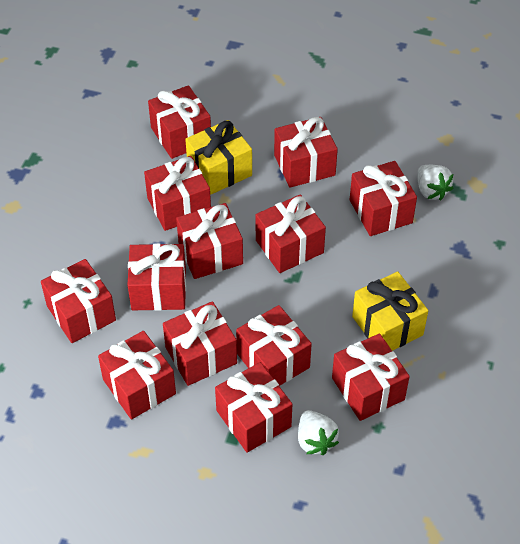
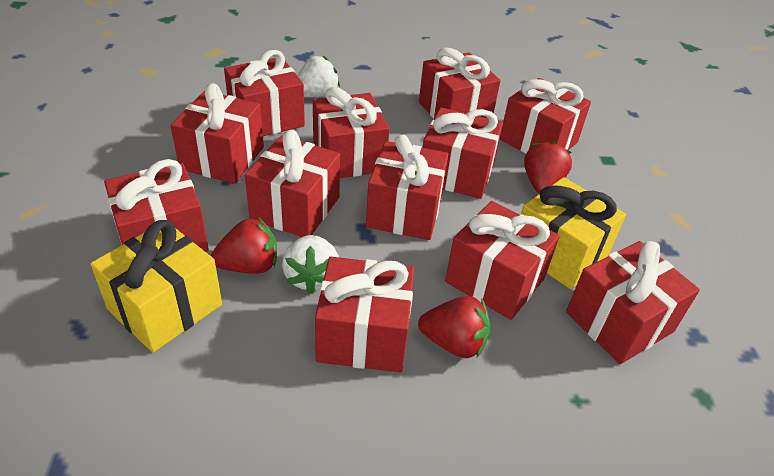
red gift: 13 -> 12
red strawberry: 0 -> 3

